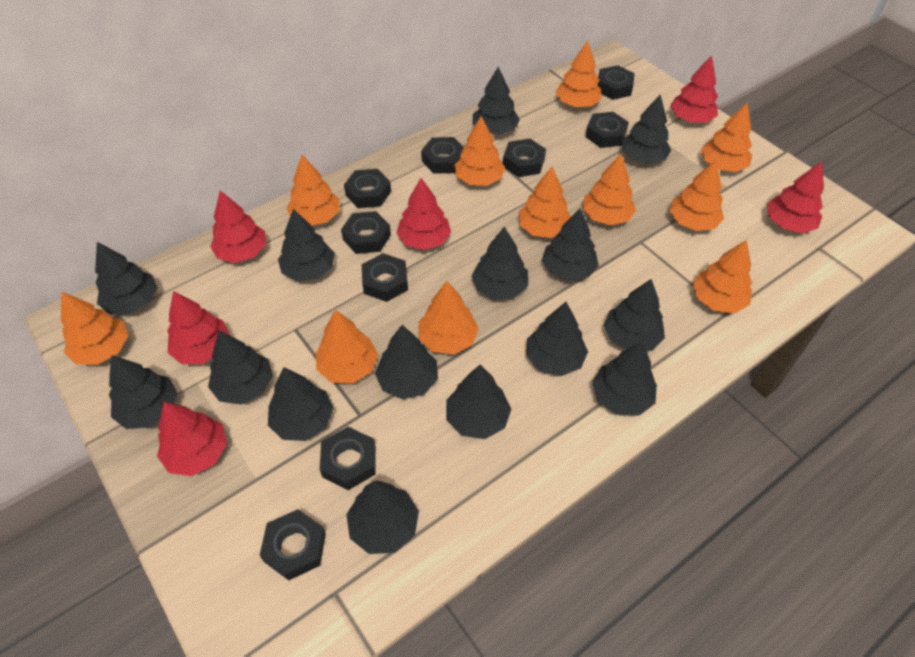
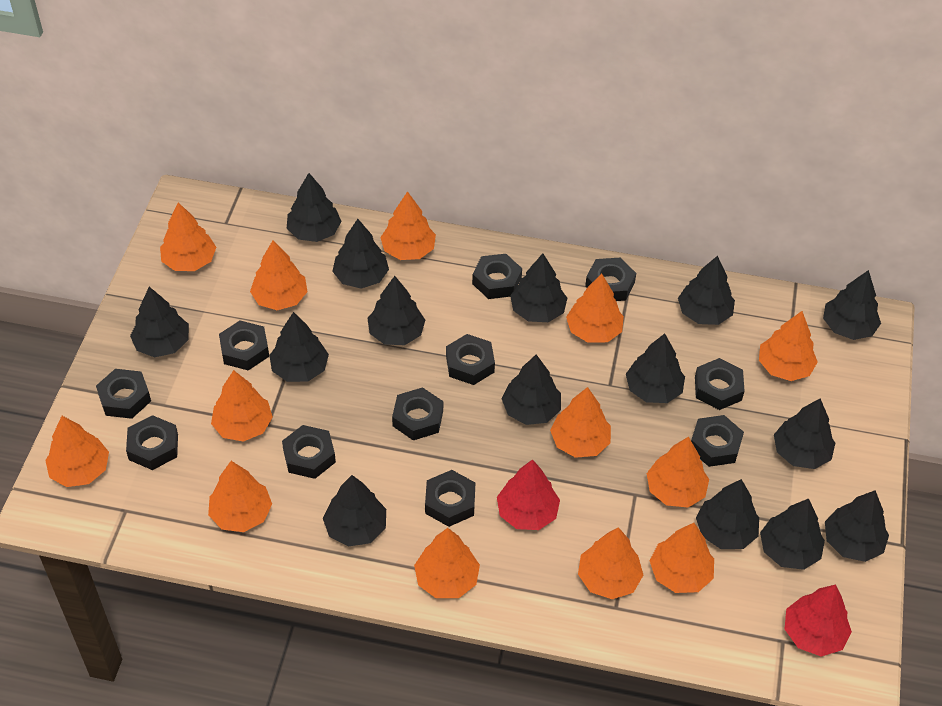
black nut: 9 -> 11
orange tree: 11 -> 13
red tree: 6 -> 2

